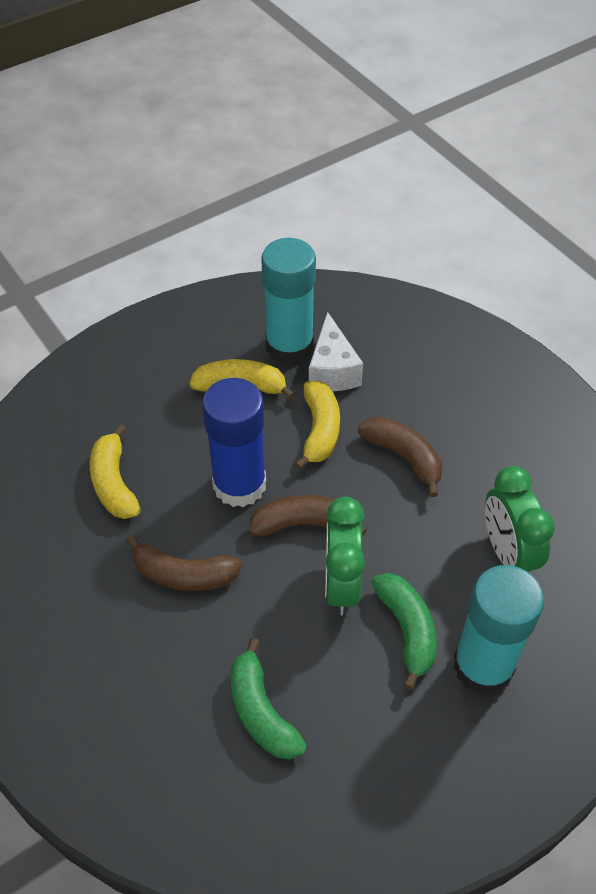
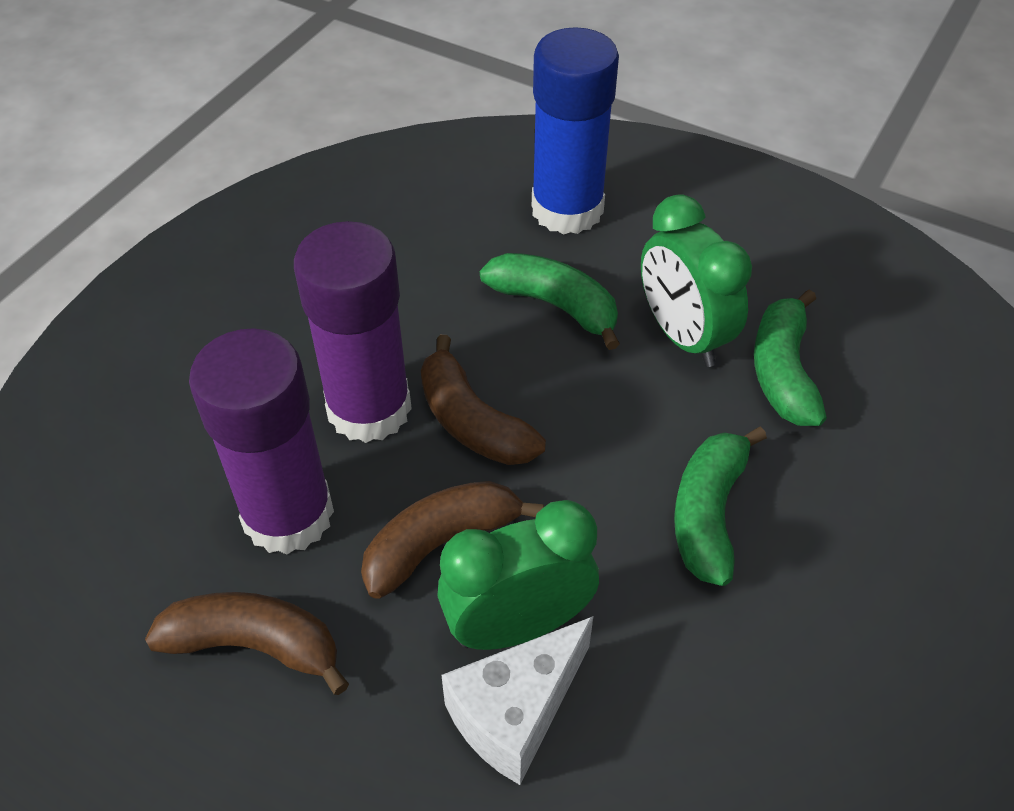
green banana: 2 -> 3
purple glue stick: 0 -> 2
turquoise glue stick: 2 -> 0
yellow banana: 3 -> 0

